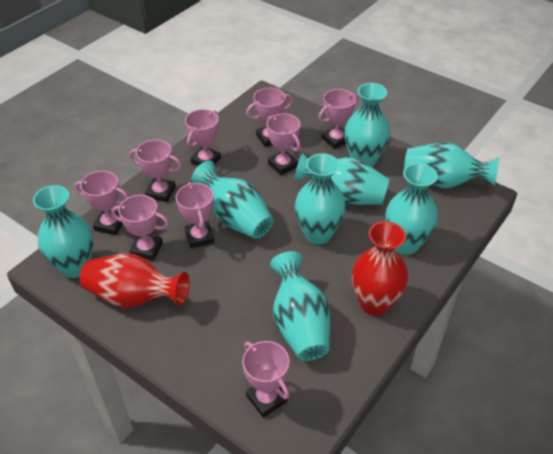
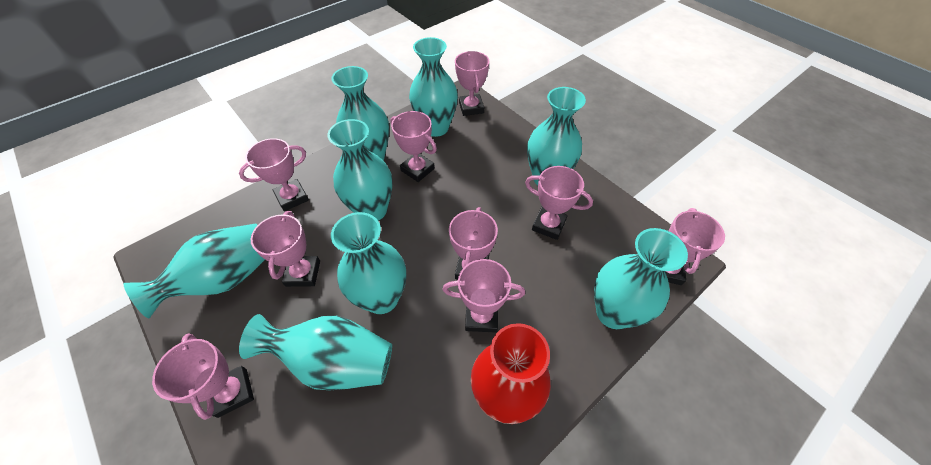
red vase: 2 -> 1

